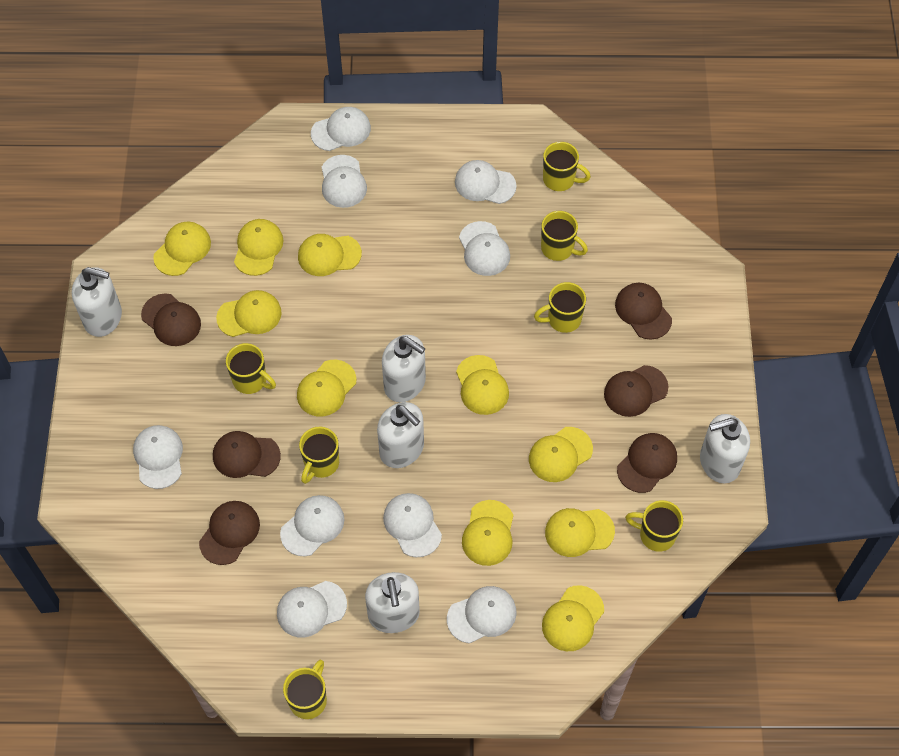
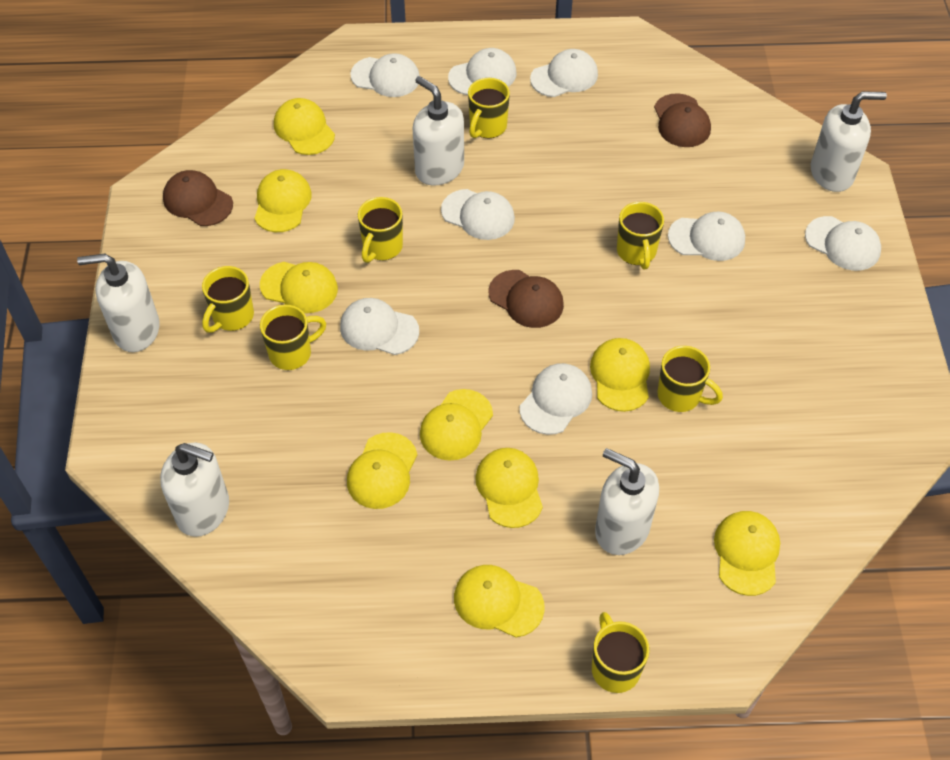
brown cap: 6 -> 3
white cap: 9 -> 8
yellow cap: 10 -> 9

